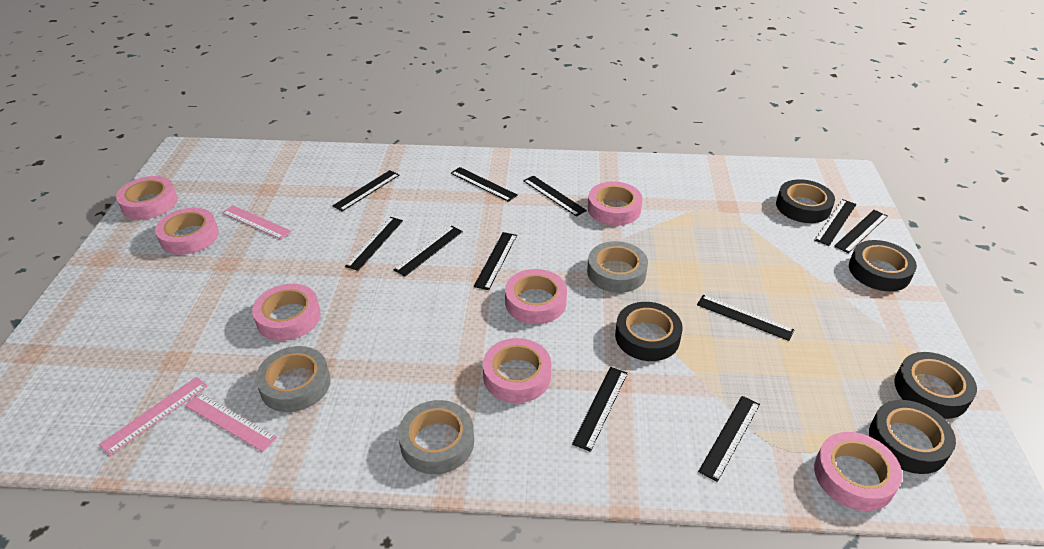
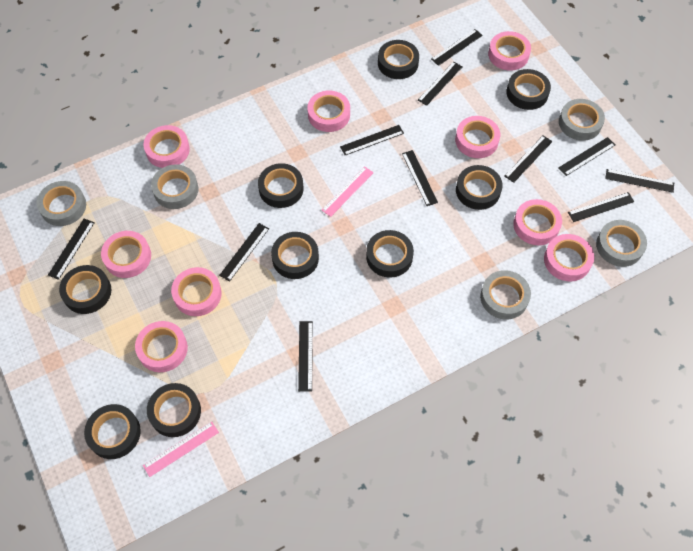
black tape: 5 -> 9
grey tape: 3 -> 5
pink ruler: 3 -> 2
pink tape: 7 -> 9

